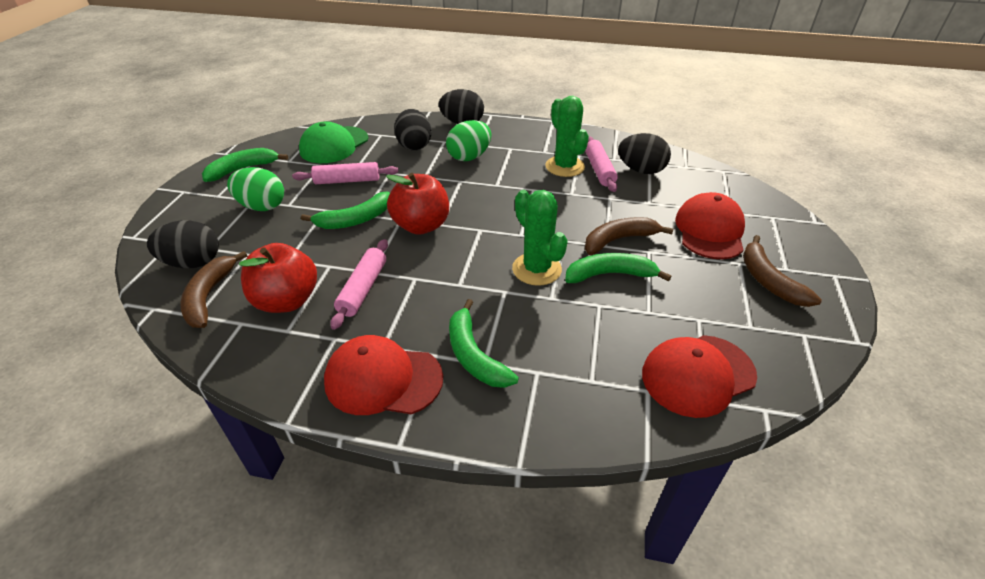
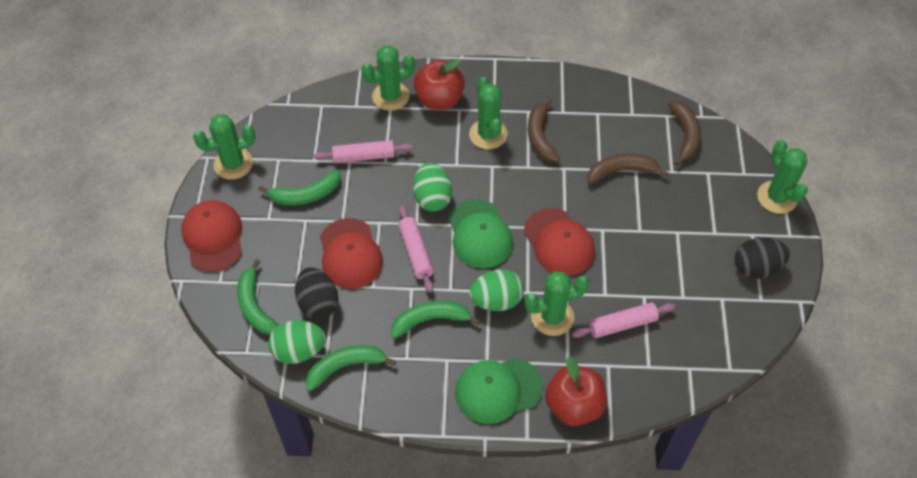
black egg: 4 -> 2
green cactus: 2 -> 5
green cap: 1 -> 2
green egg: 2 -> 3

